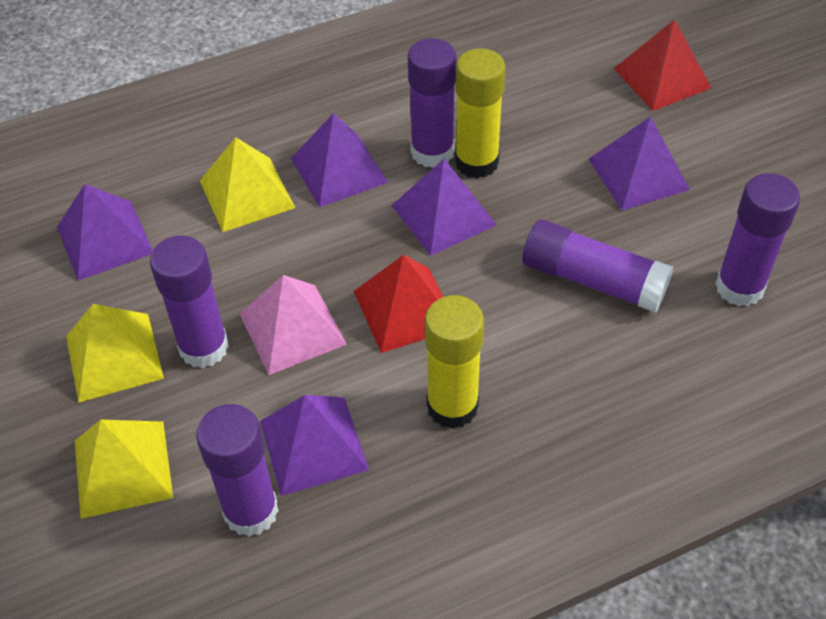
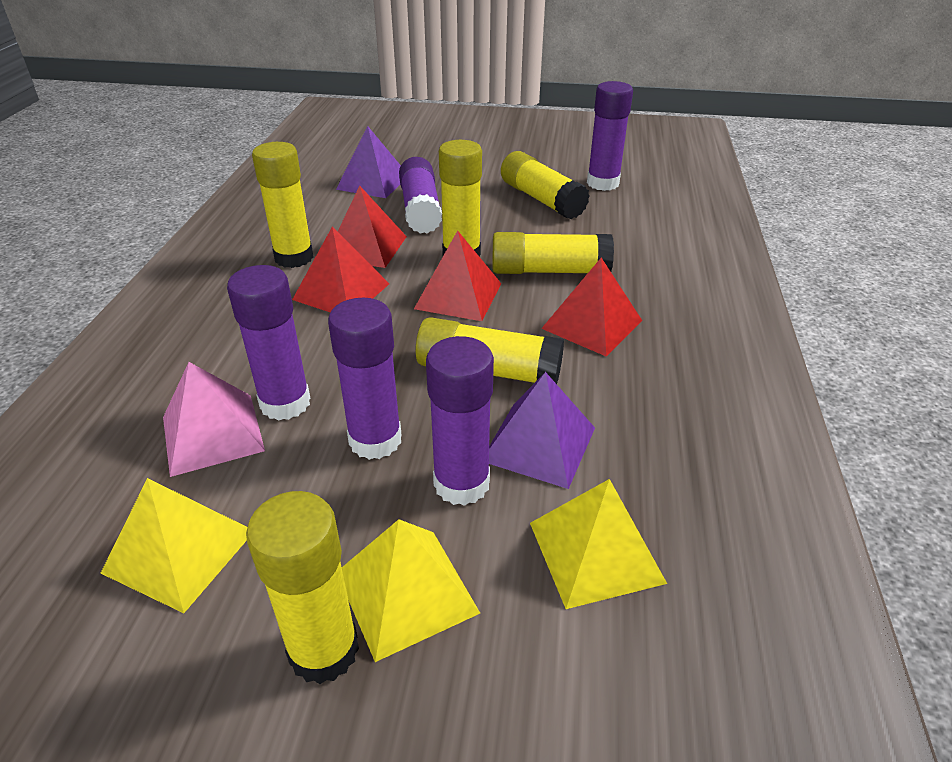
purple pyramid: 5 -> 2
red pyramid: 2 -> 4
yellow glue stick: 2 -> 6

